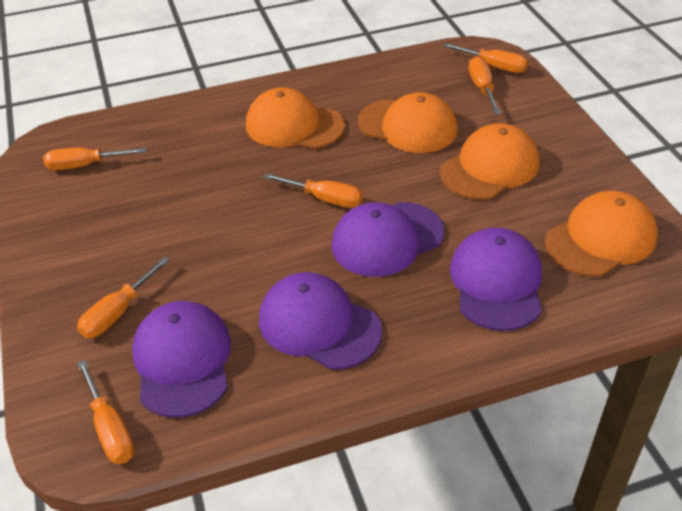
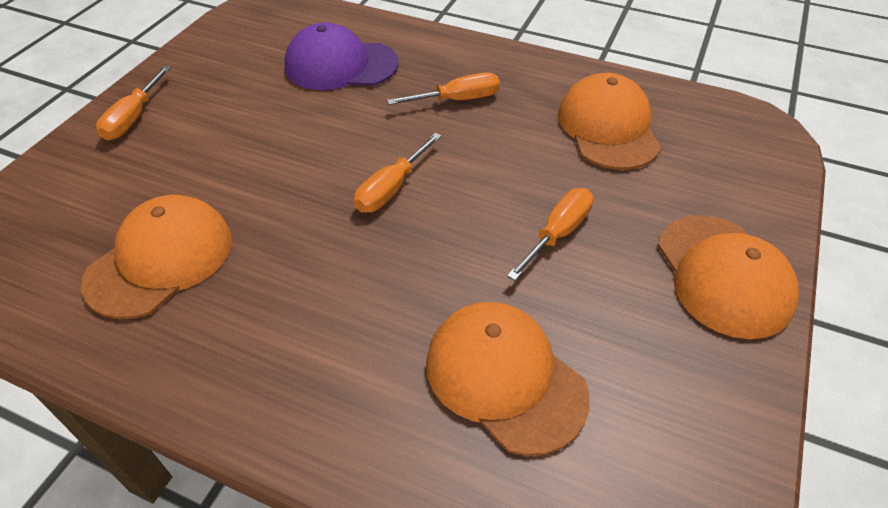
orange screwdriver: 6 -> 4
purple cap: 4 -> 1

